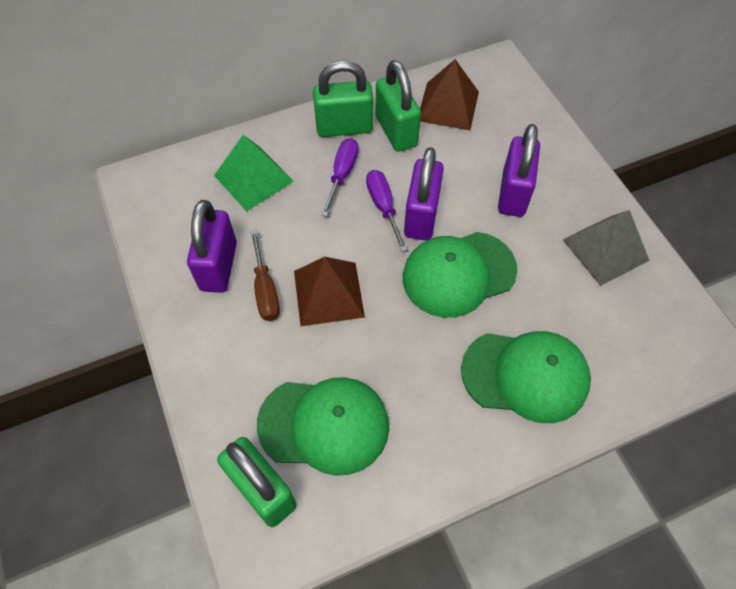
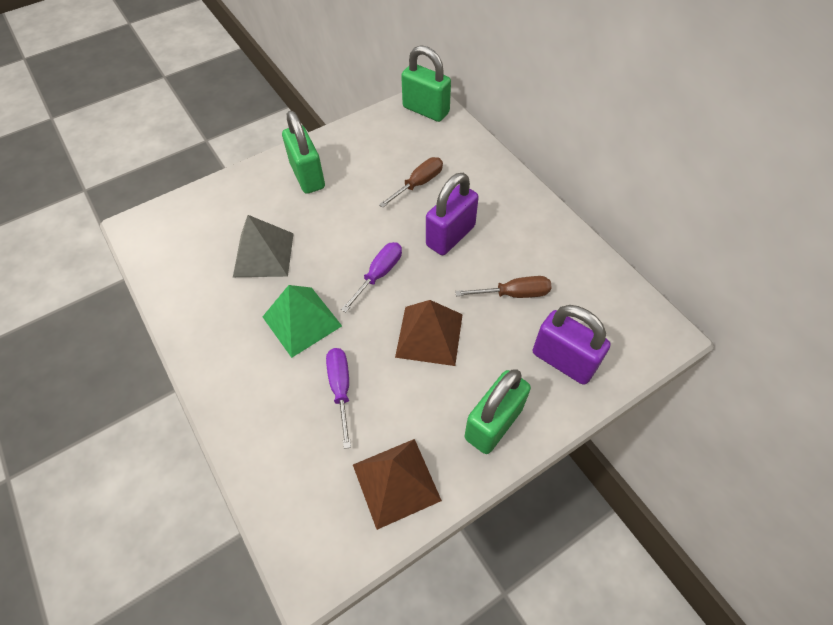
brown screwdriver: 1 -> 2
green cap: 3 -> 0
purple padlock: 3 -> 2

